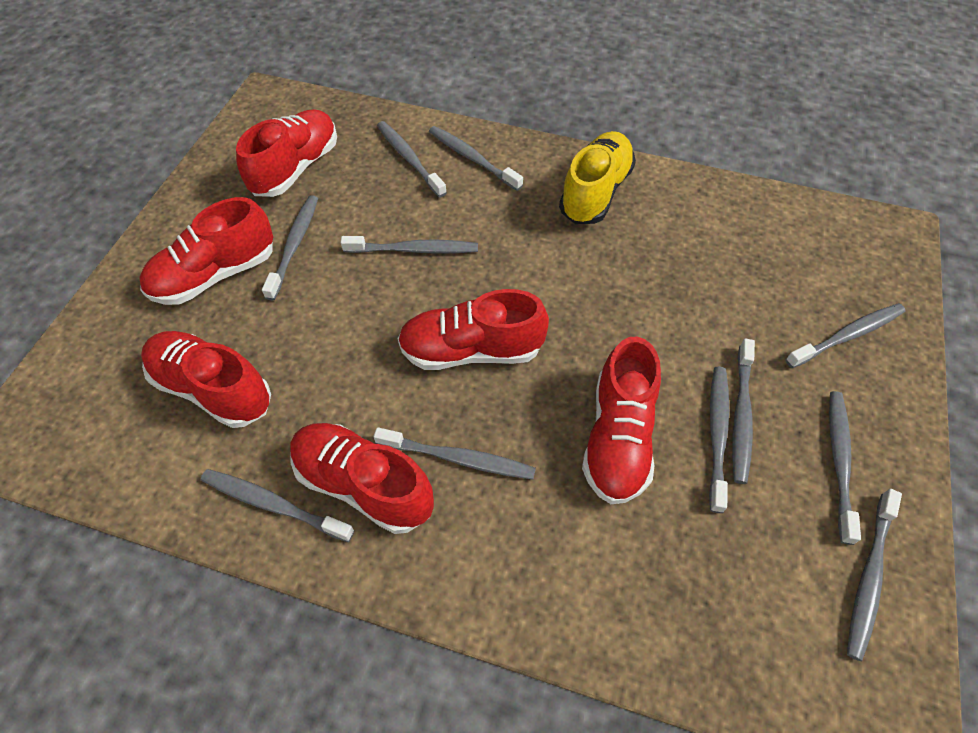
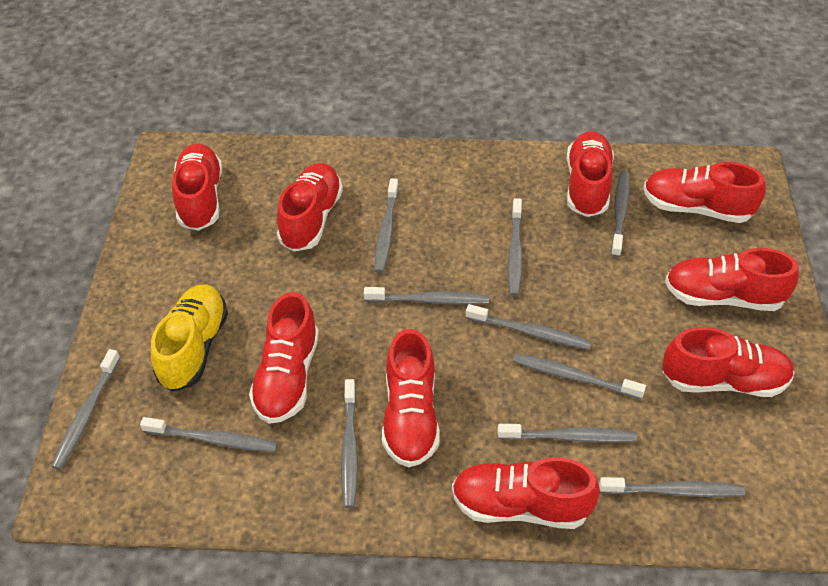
red shoe: 6 -> 9

